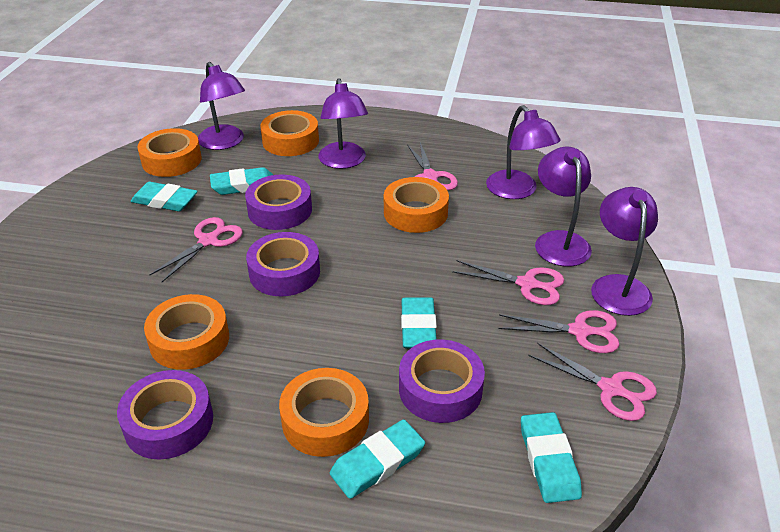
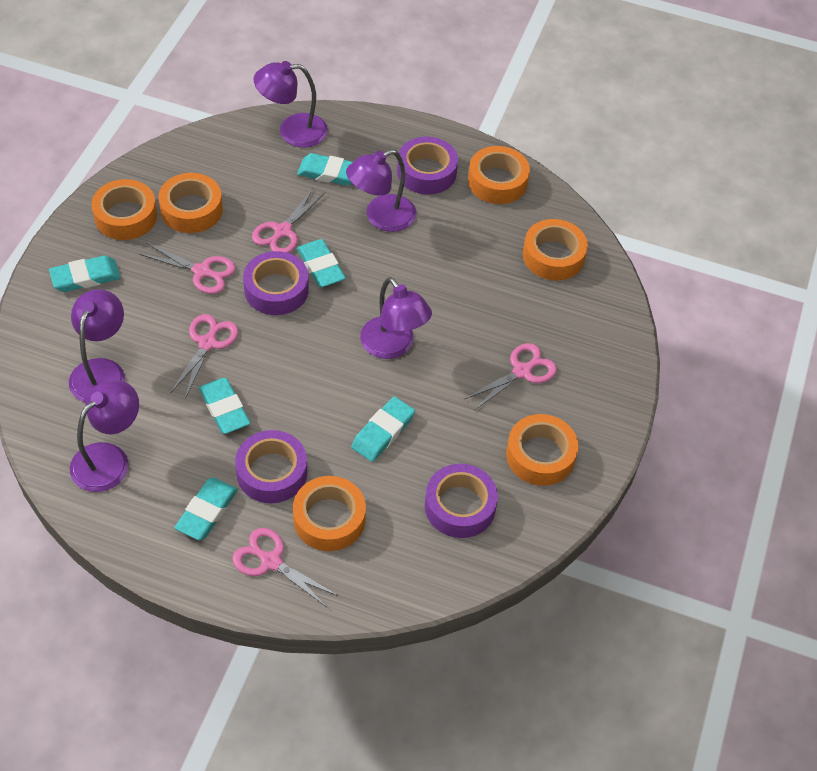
orange tape: 5 -> 6
turquoise eraser: 5 -> 6

